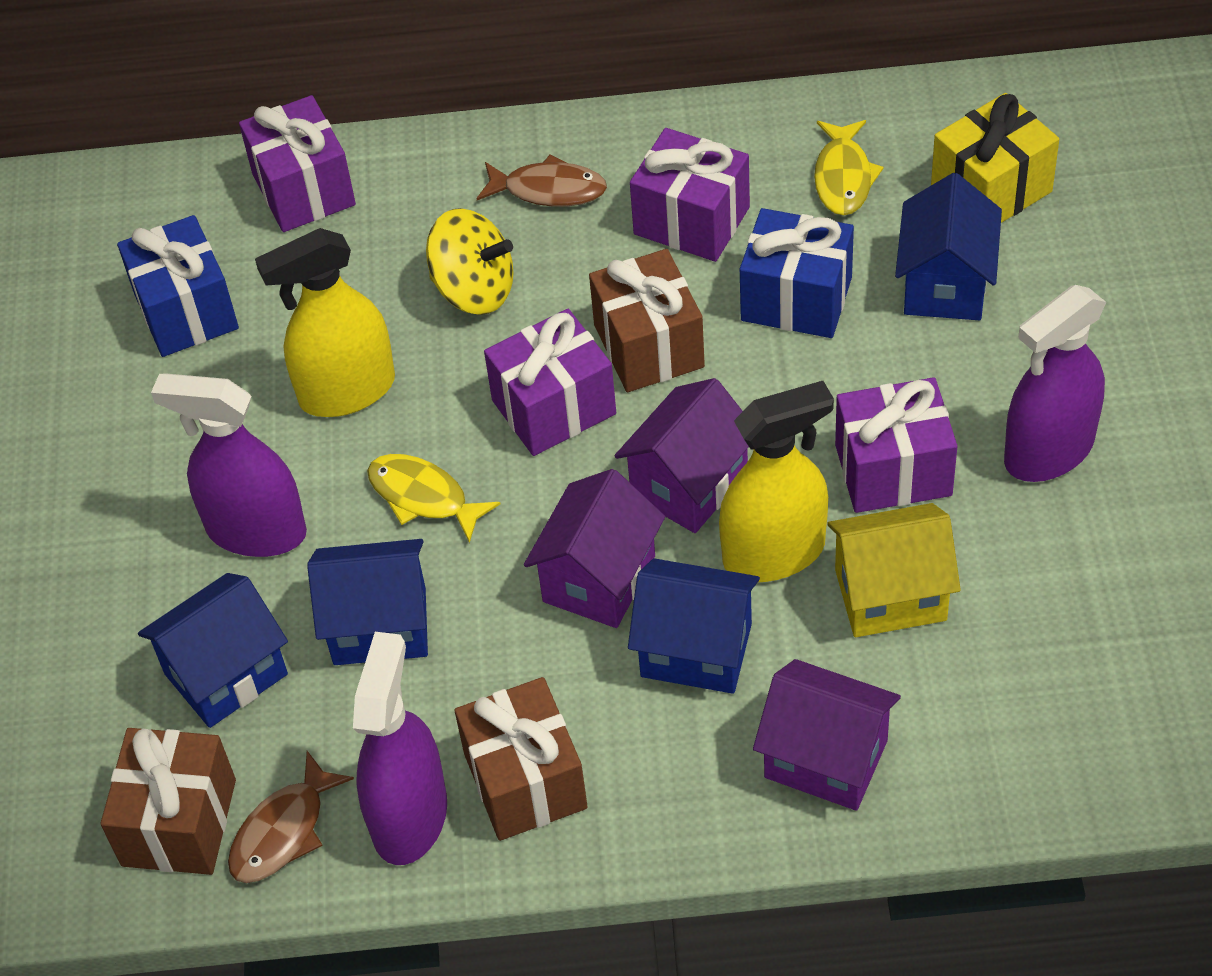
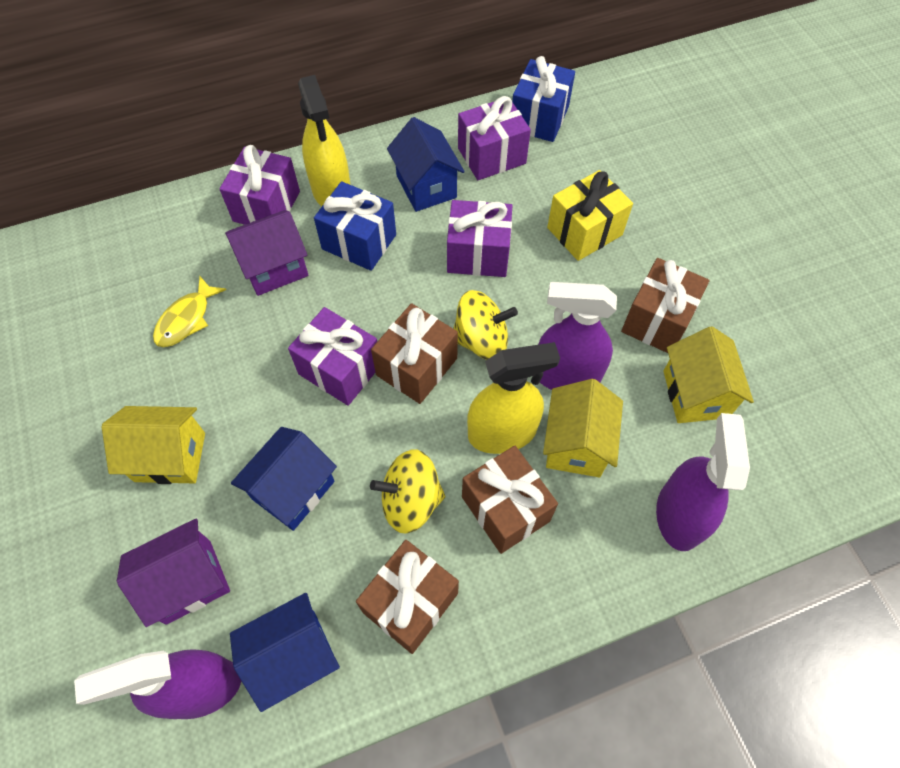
blue house: 4 -> 3
brown fish: 2 -> 0
brown gift: 3 -> 4
purple house: 3 -> 2
yellow fish: 2 -> 1
yellow house: 1 -> 3
yellow spinning top: 1 -> 2

